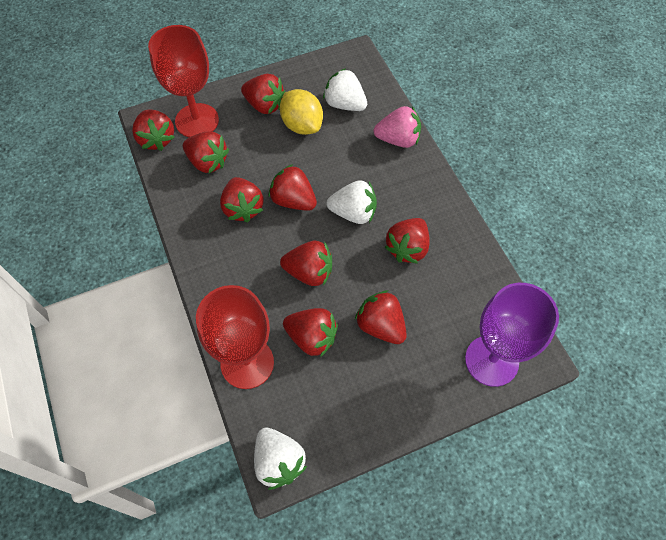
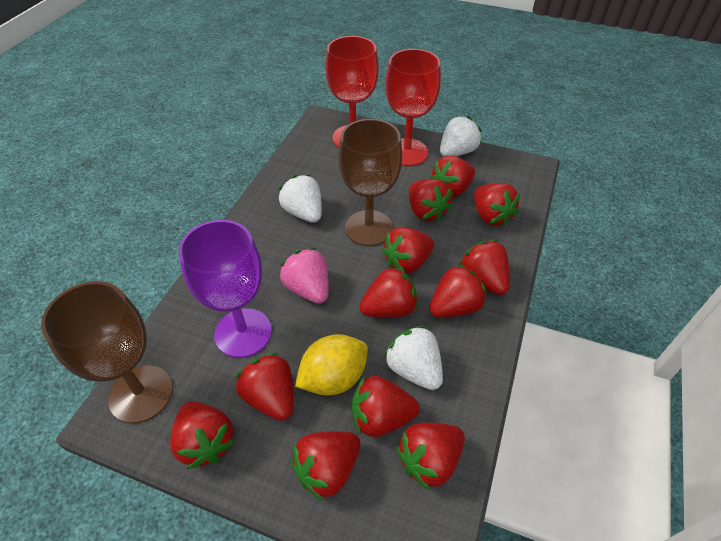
brown goblet: 0 -> 2
red strawberry: 9 -> 12

